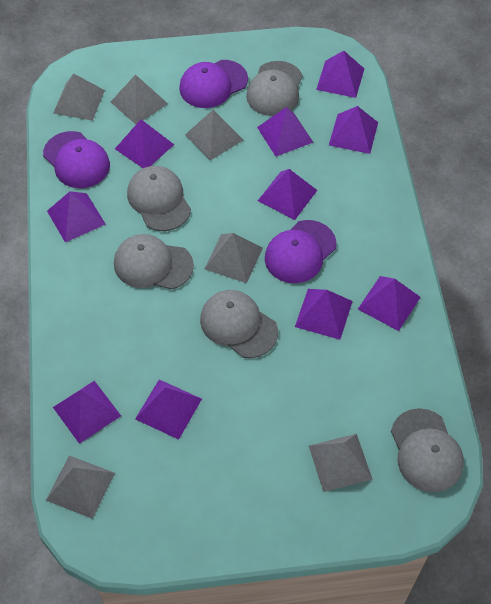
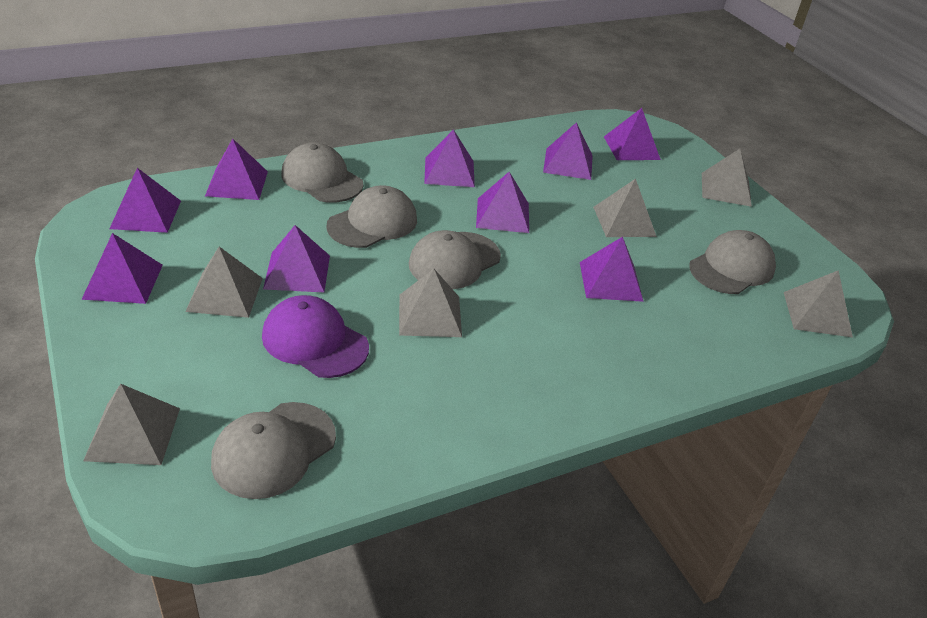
purple cap: 3 -> 1
purple pyramid: 10 -> 9

